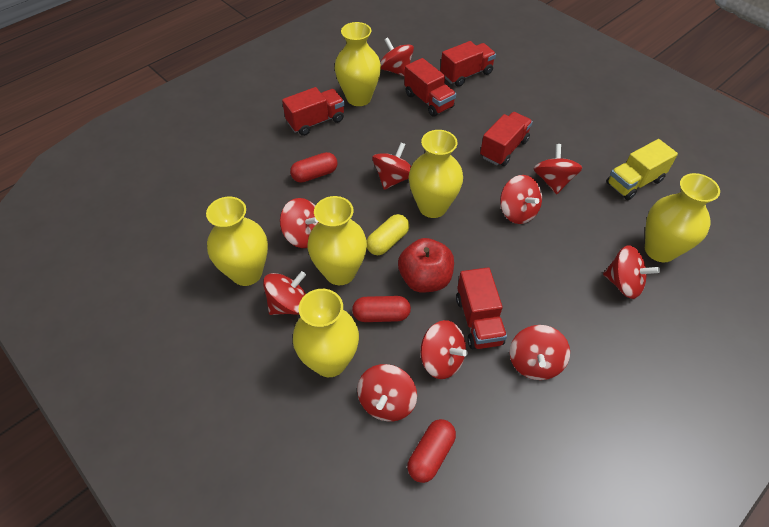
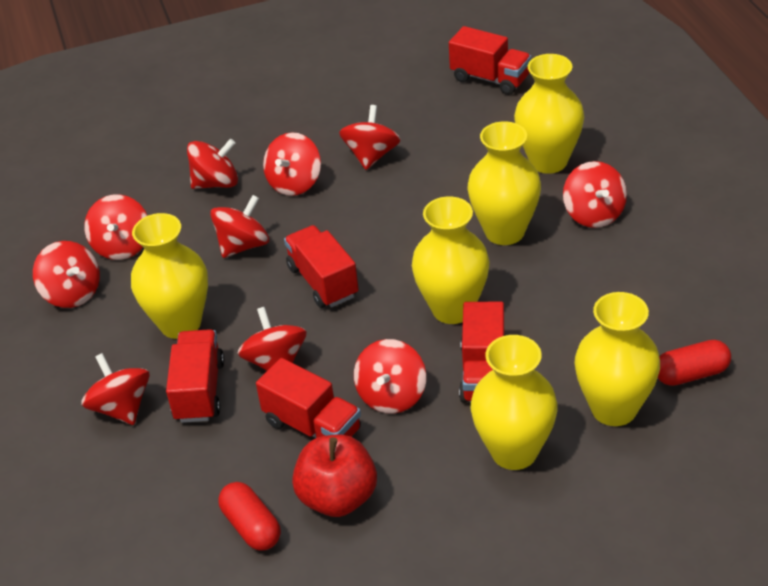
red capsule: 3 -> 2
yellow capsule: 1 -> 0
yellow truck: 1 -> 0

